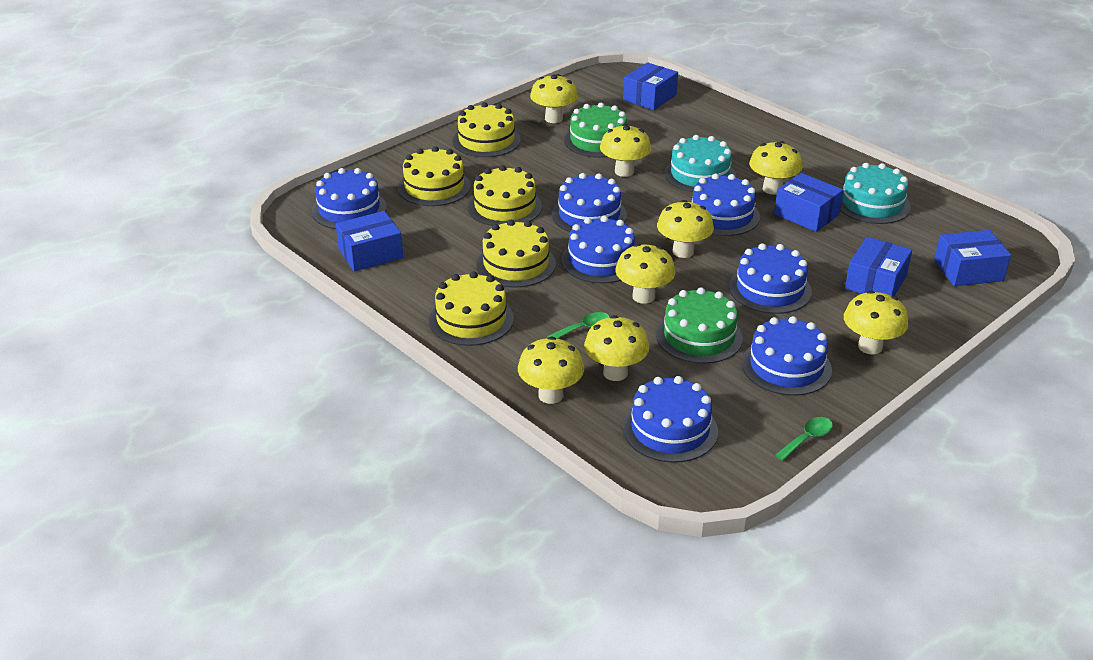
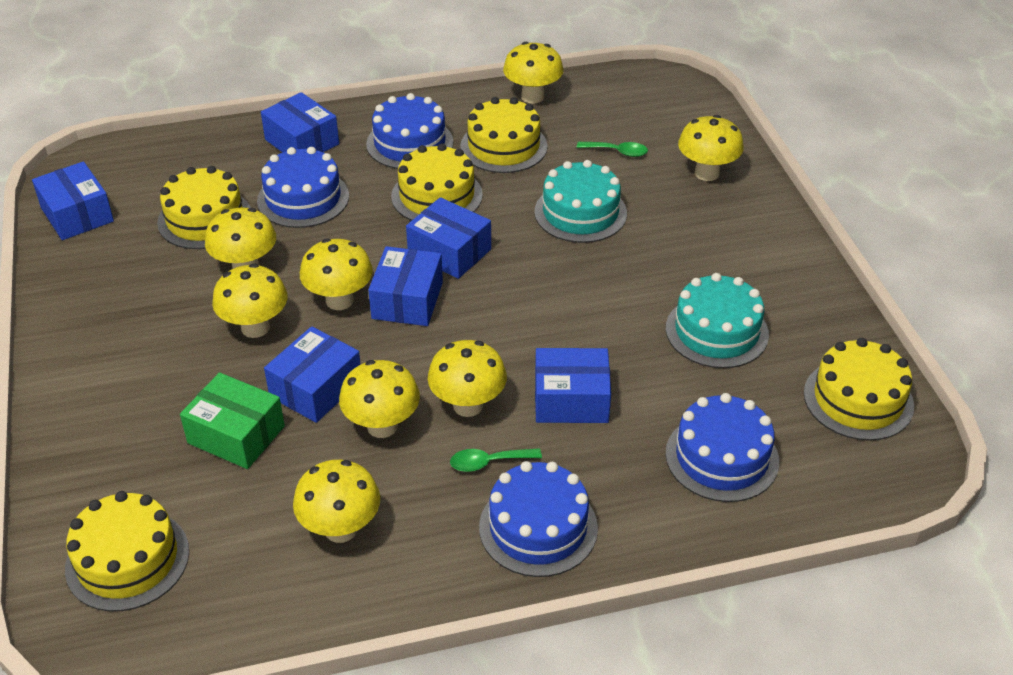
blue box: 5 -> 6
blue cake: 7 -> 4
green box: 0 -> 1
green cake: 2 -> 0

